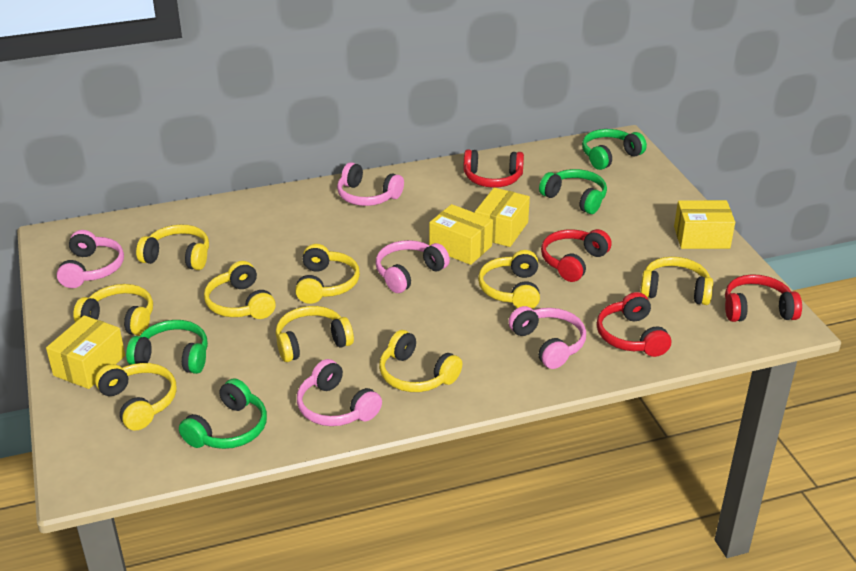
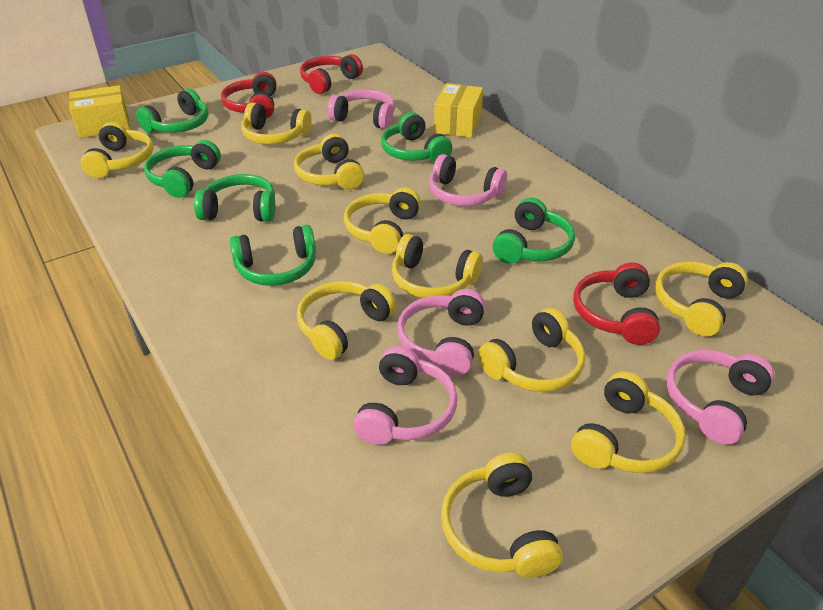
green headphones: 4 -> 6
red headphones: 4 -> 3
yellow box: 4 -> 2
yellow headphones: 9 -> 10

